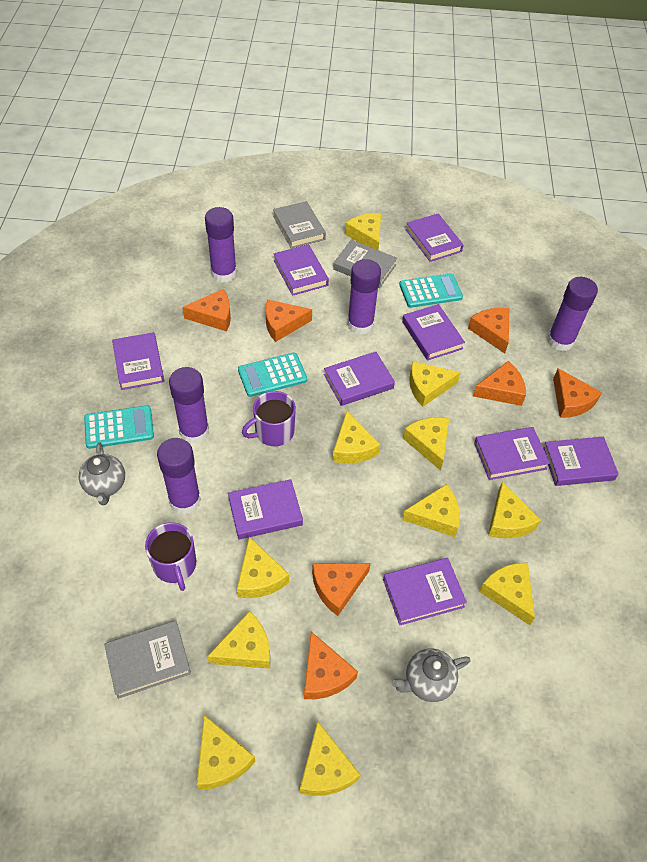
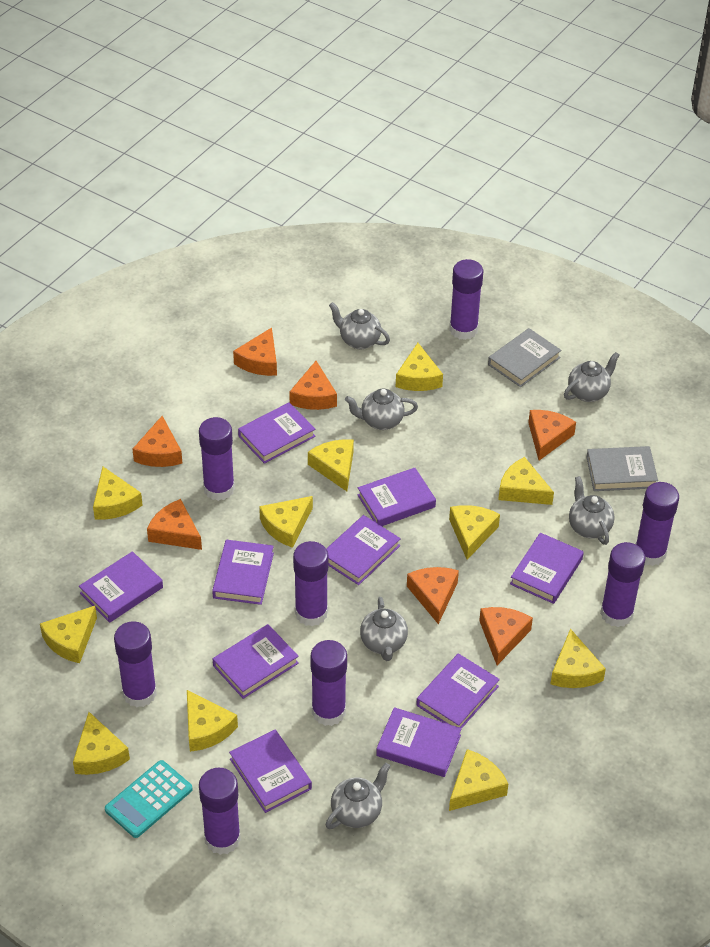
grey book: 3 -> 2
grey teapot: 2 -> 6
purple book: 9 -> 10
purple glue stick: 5 -> 8
purple mug: 2 -> 0
turquoise calculator: 3 -> 1

